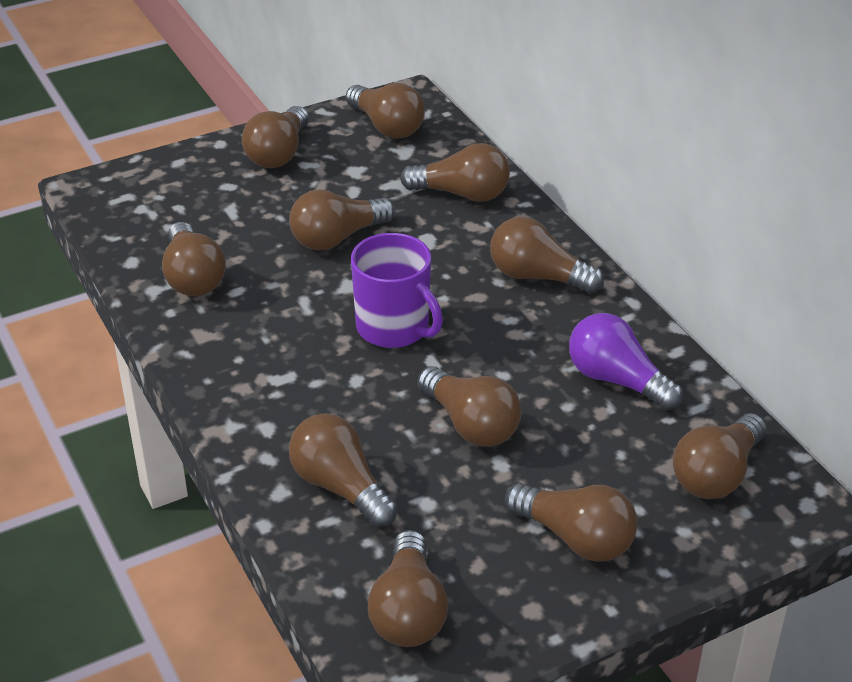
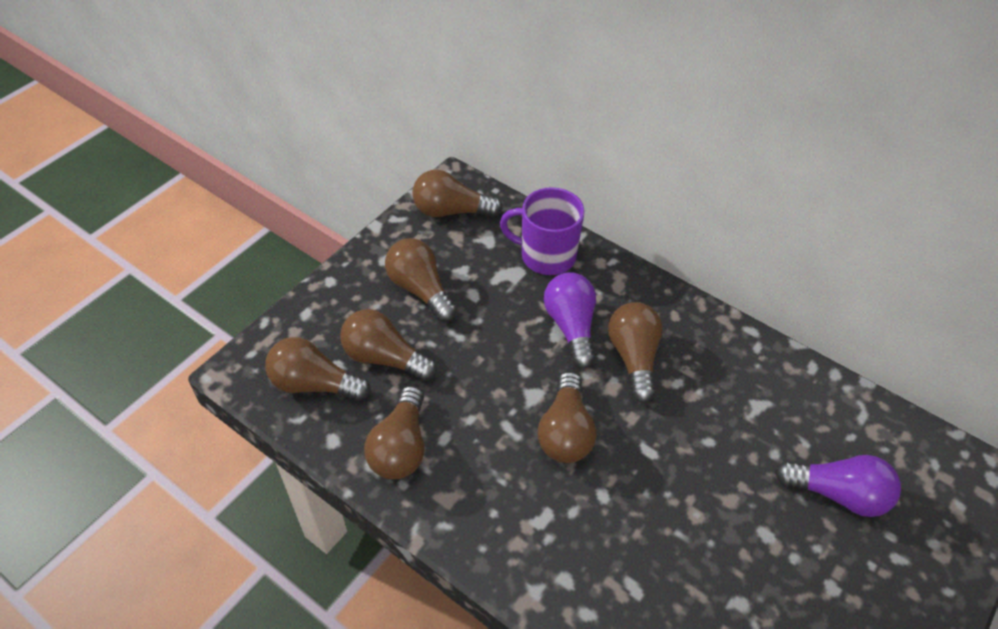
brown light bulb: 11 -> 7
purple light bulb: 1 -> 2

